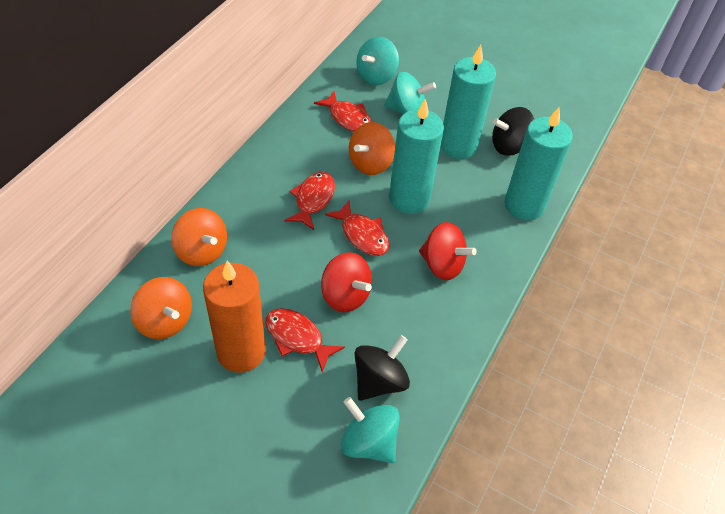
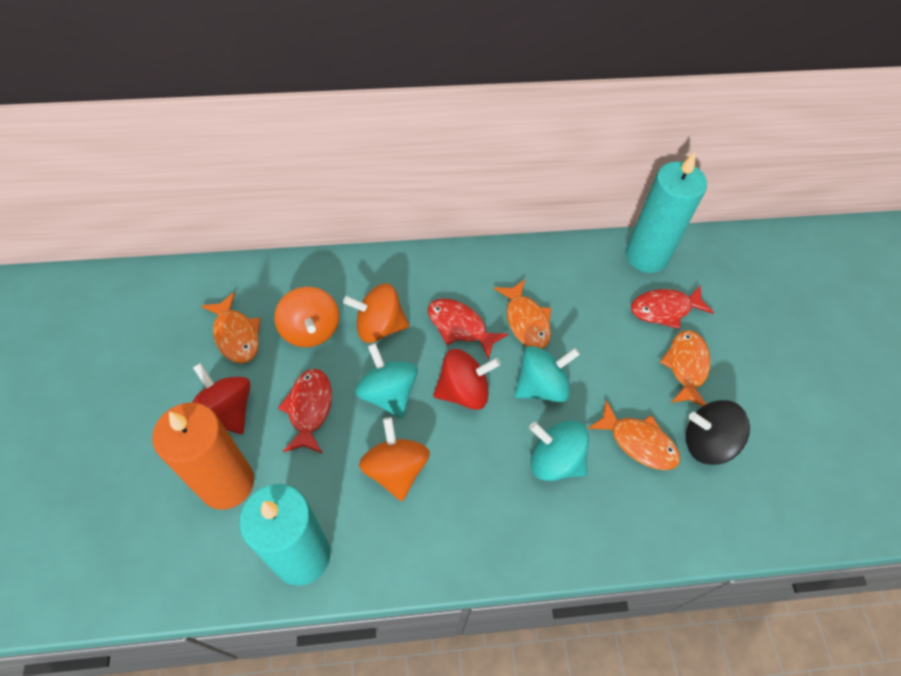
black spinning top: 2 -> 1
orange fish: 0 -> 4
red fish: 4 -> 3
turquoise candle: 3 -> 2

